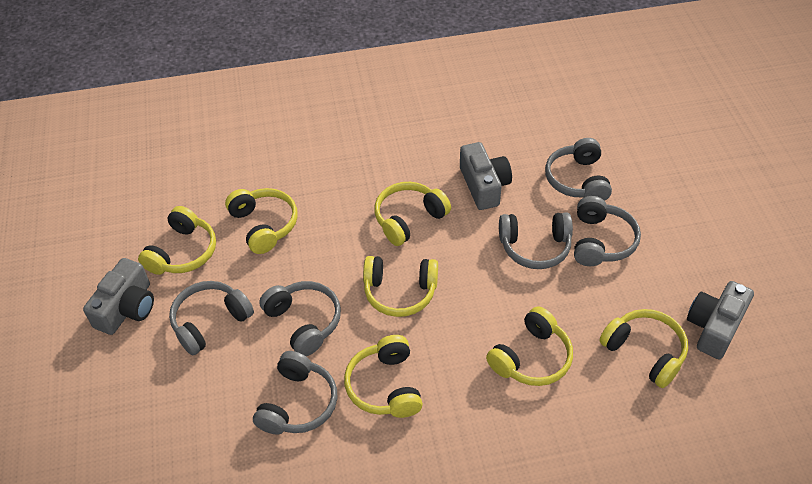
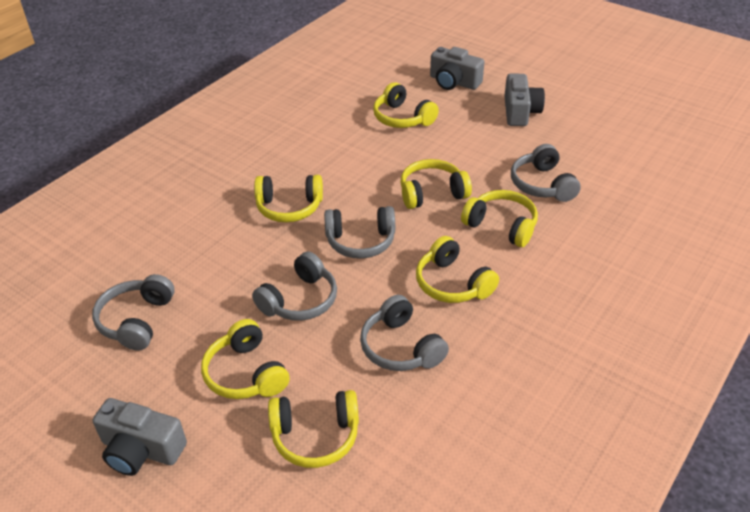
grey headphones: 6 -> 5

